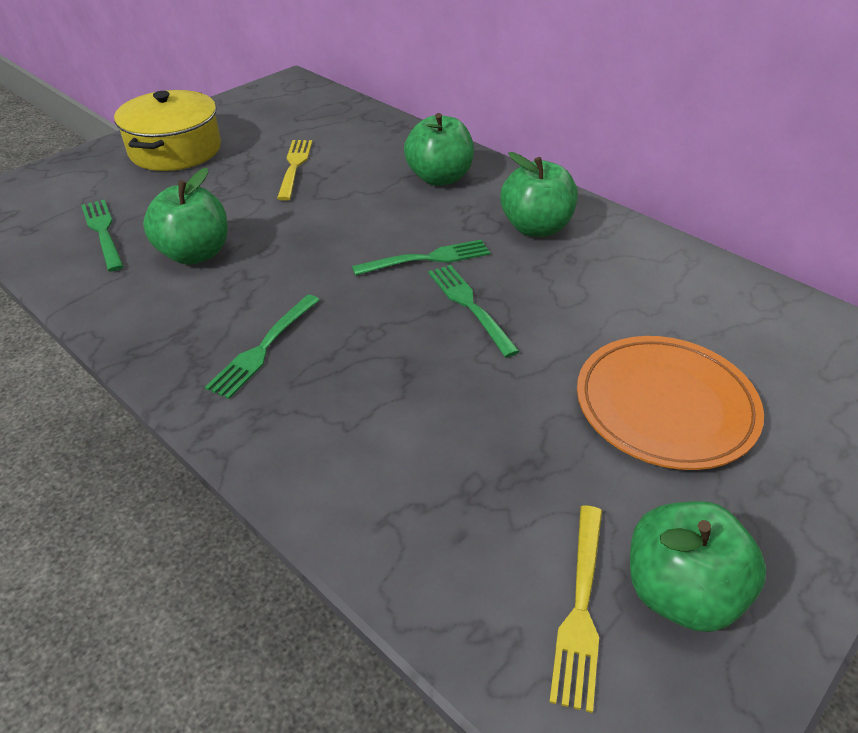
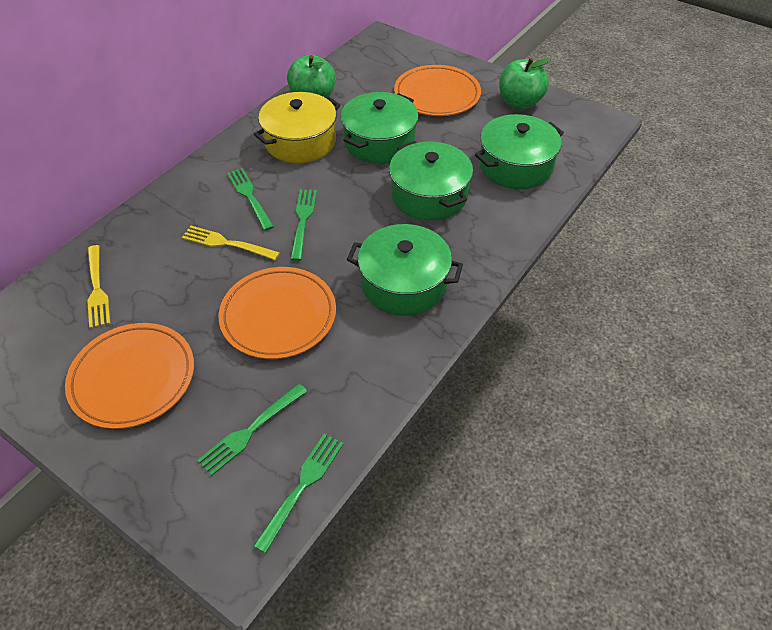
green apple: 4 -> 2
green pot: 0 -> 4
orange plate: 1 -> 3

